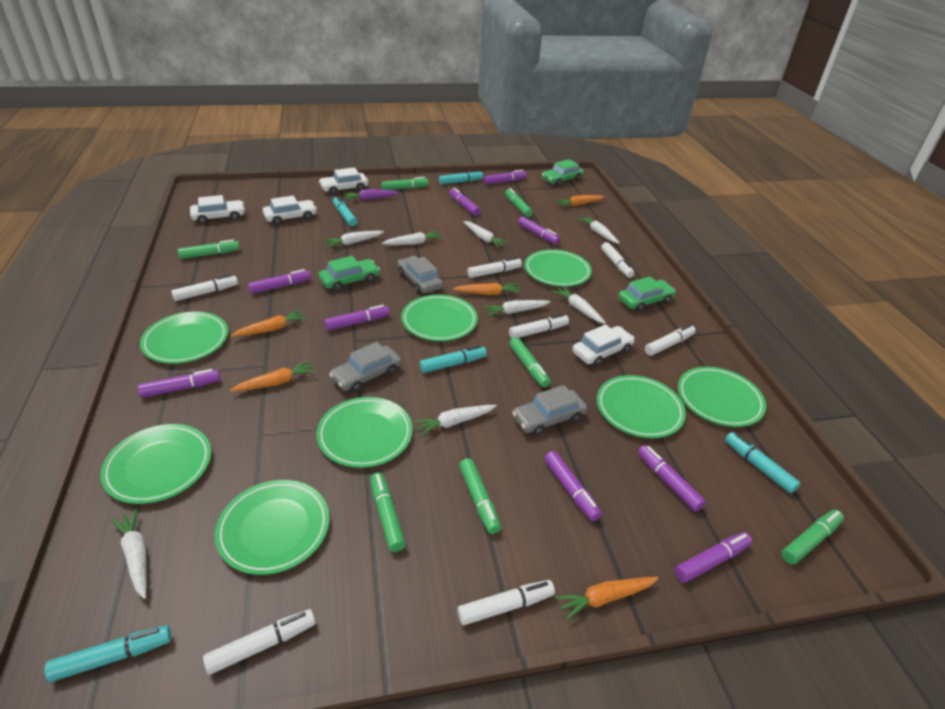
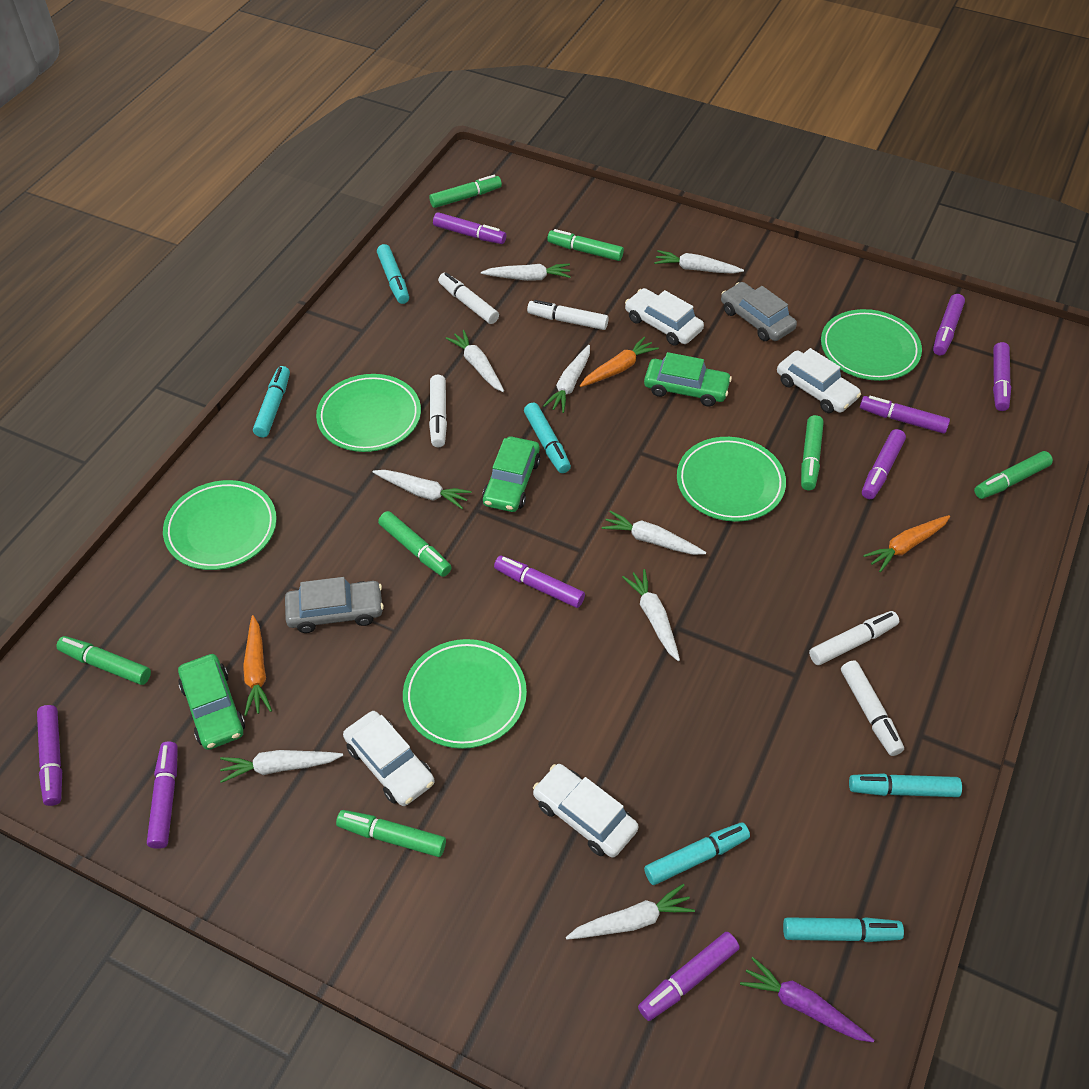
green plate: 8 -> 5
grey car: 3 -> 2
orange carrot: 5 -> 3
turquoise marker: 5 -> 6
white carrot: 8 -> 9
white marker: 7 -> 5

